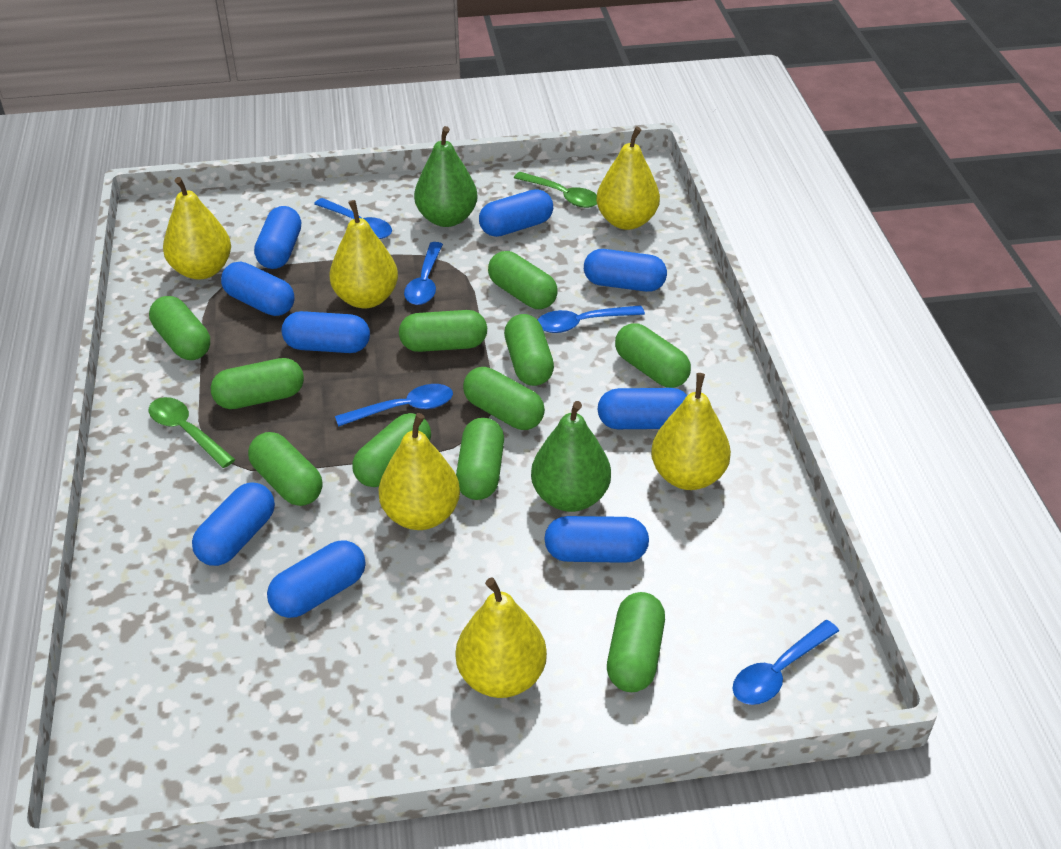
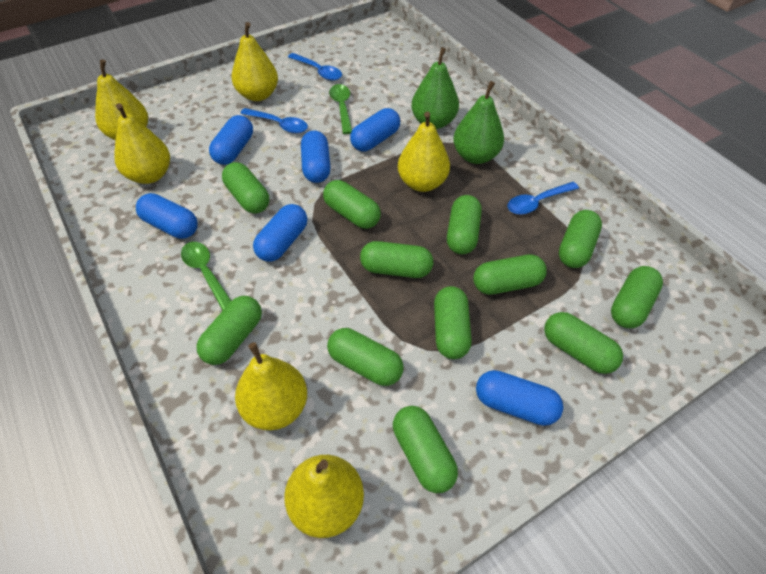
blue capsule: 9 -> 6
blue spoon: 5 -> 3
green capsule: 11 -> 12

